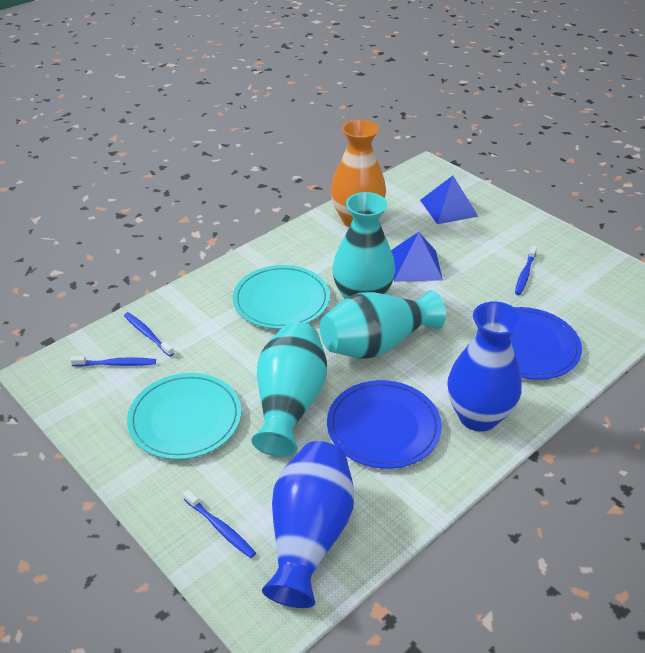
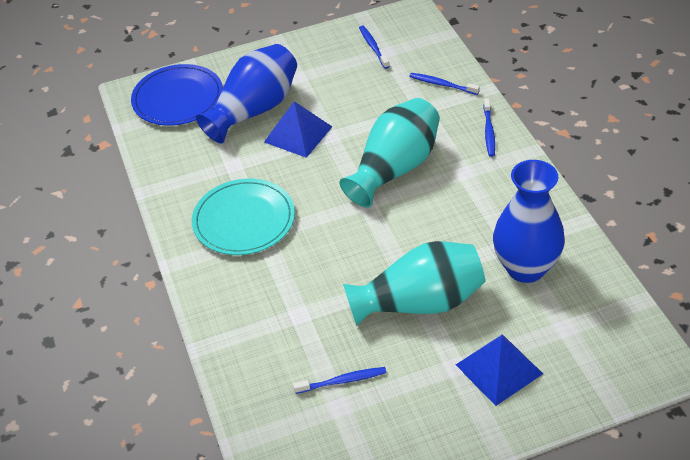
blue plate: 2 -> 1
orange vase: 1 -> 0
turquoise plate: 2 -> 1
turquoise vase: 3 -> 2

